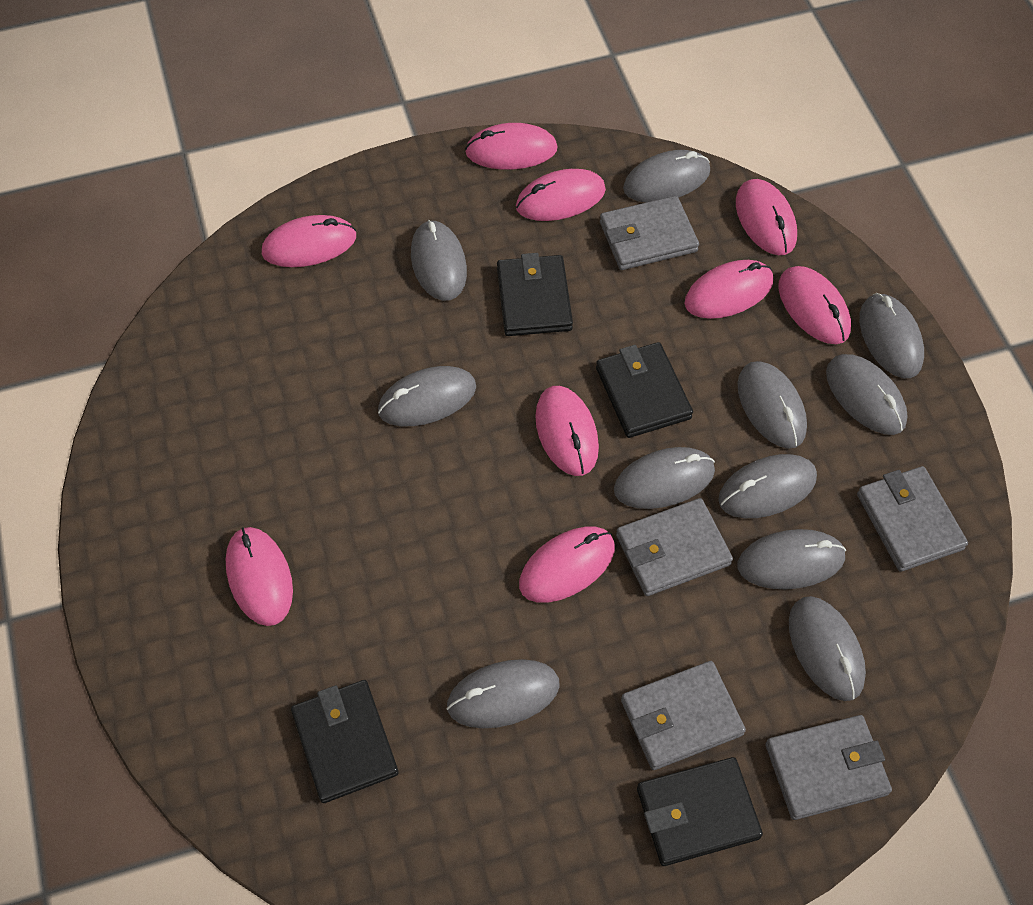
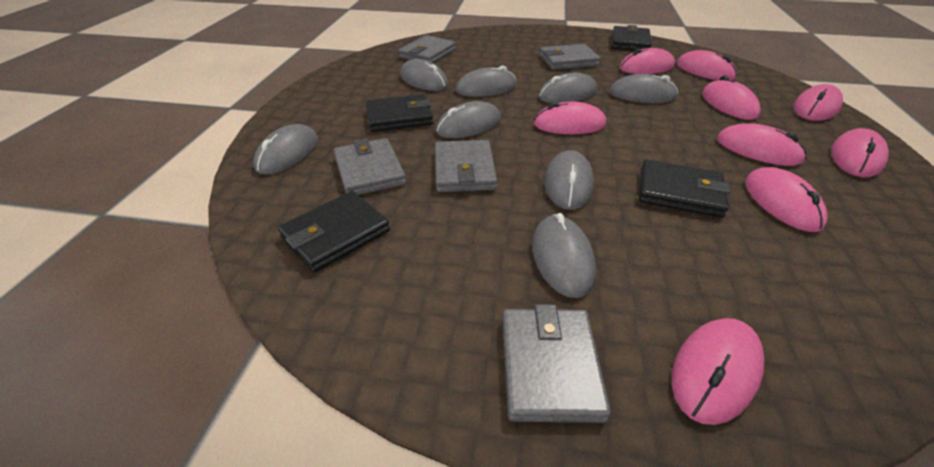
grey mouse: 11 -> 8

